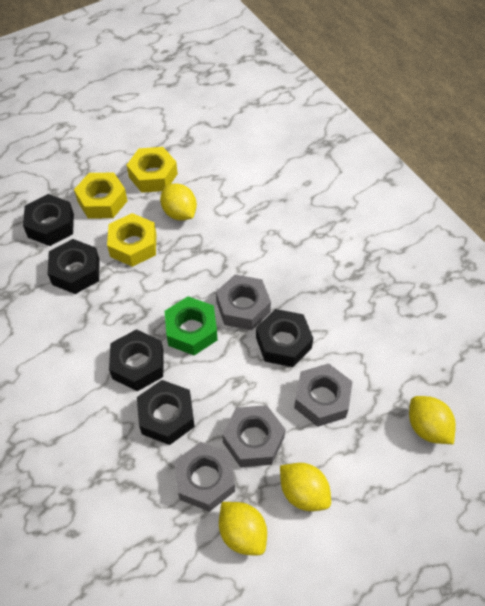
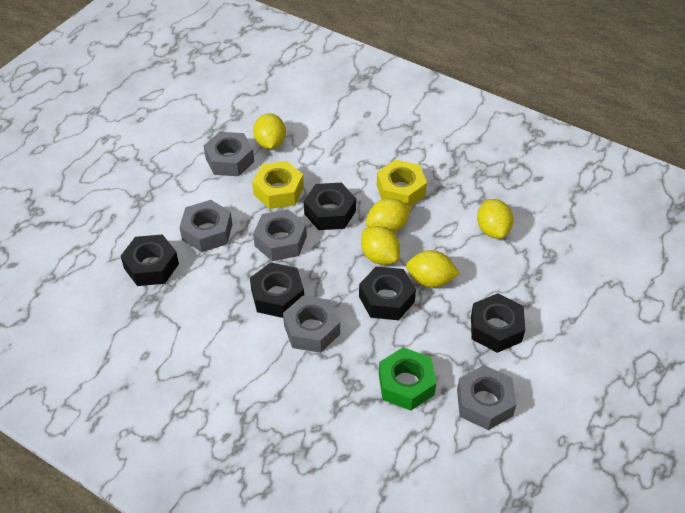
grey nut: 4 -> 5
yellow lemon: 4 -> 5
yellow nut: 3 -> 2

